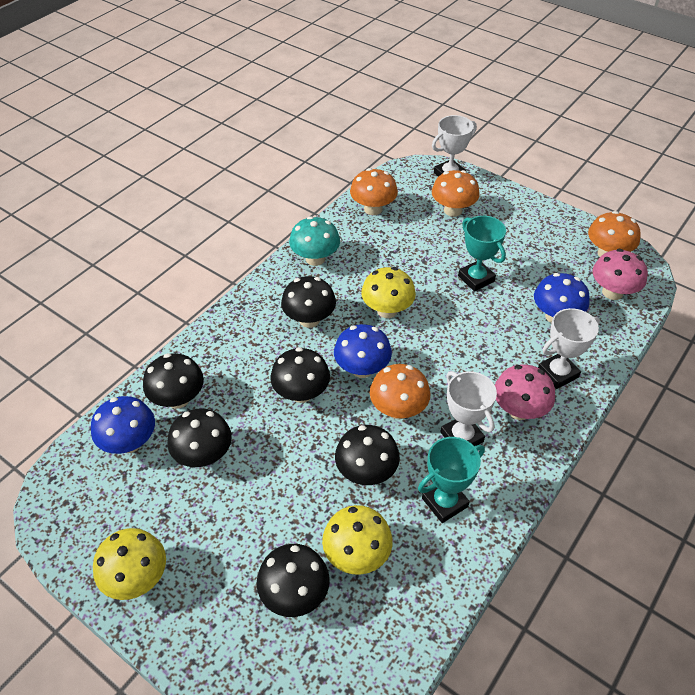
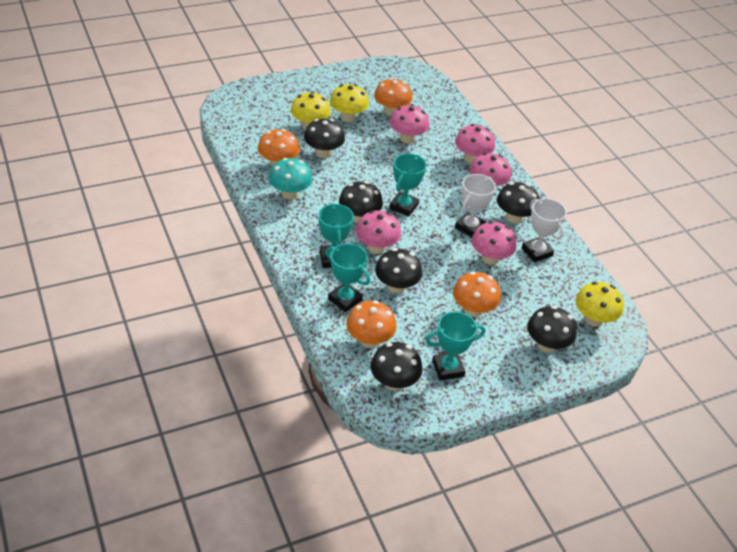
blue mushroom: 3 -> 0
pink mushroom: 2 -> 5
turquoise trophy: 2 -> 4
white trophy: 3 -> 2

